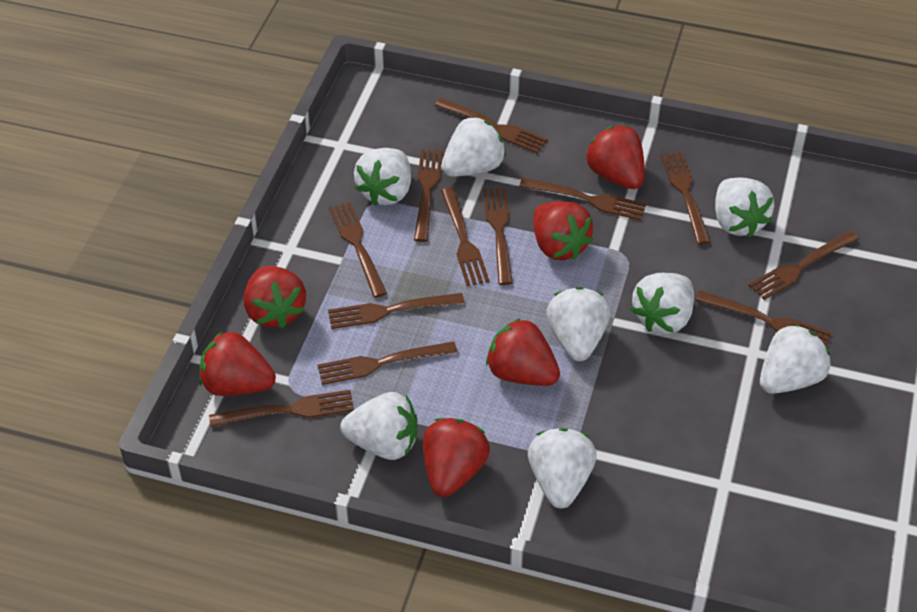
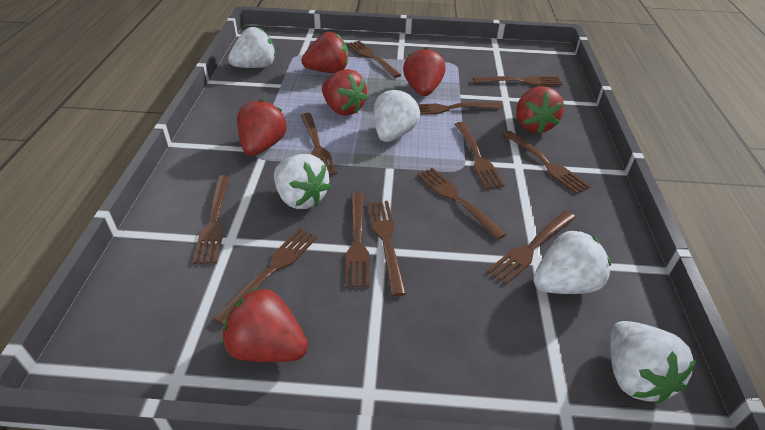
white strawberry: 8 -> 5

